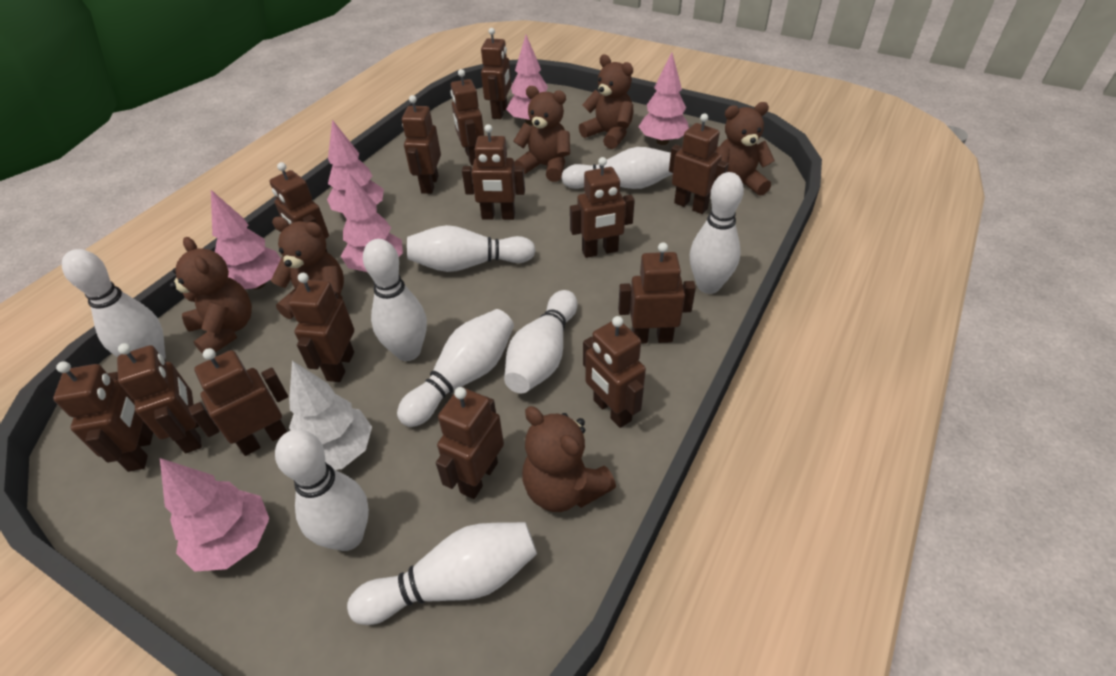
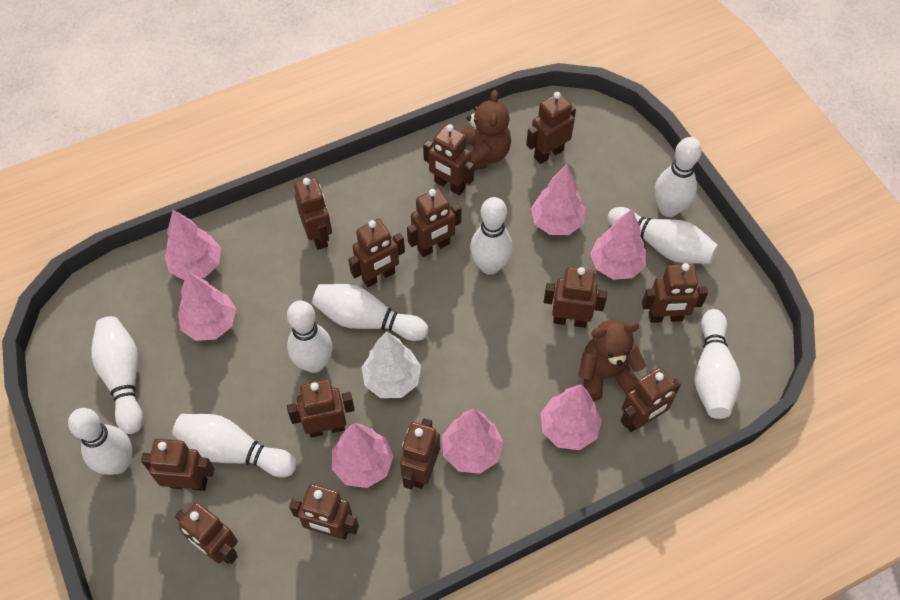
brown robot: 14 -> 13
brown teddy bear: 6 -> 2
pink tree: 6 -> 7

